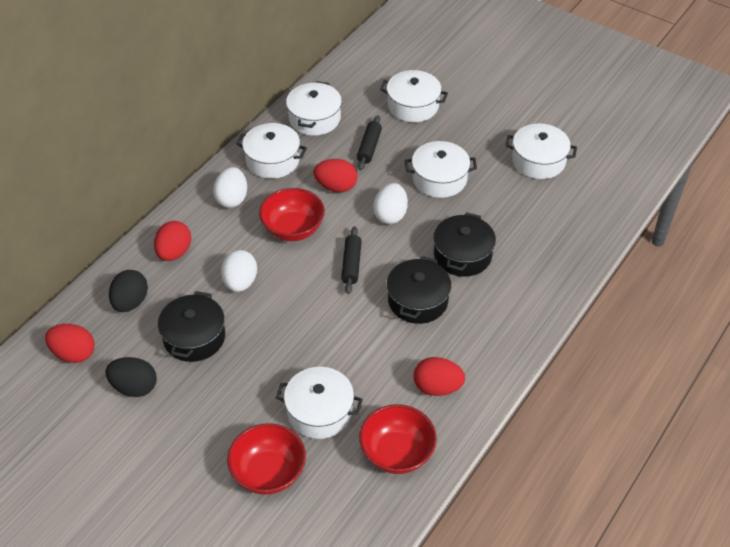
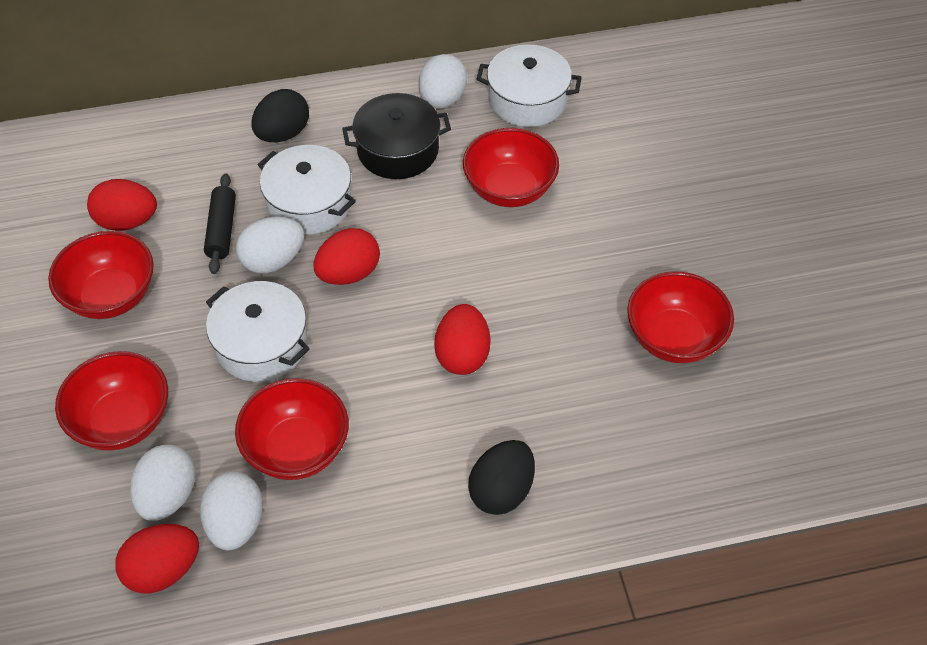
black pot: 3 -> 1
black rolling pin: 2 -> 1
red bowl: 3 -> 5
white egg: 3 -> 4
white pot: 6 -> 3

